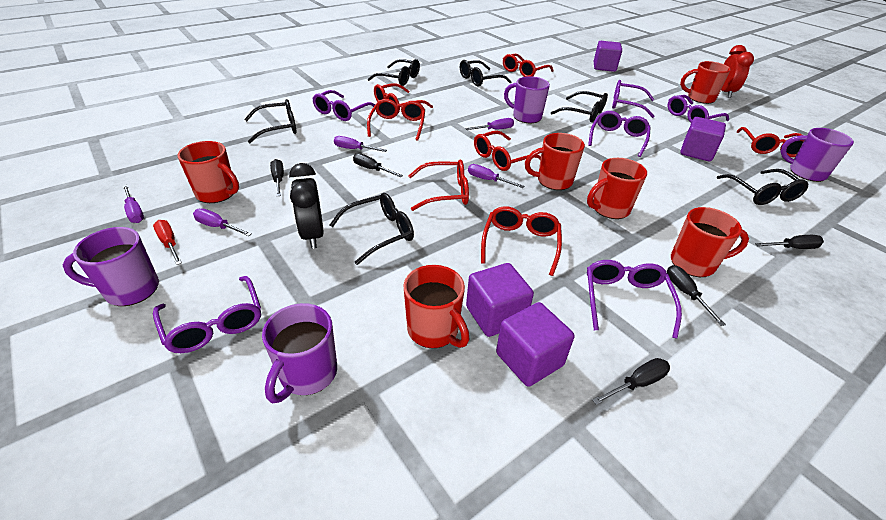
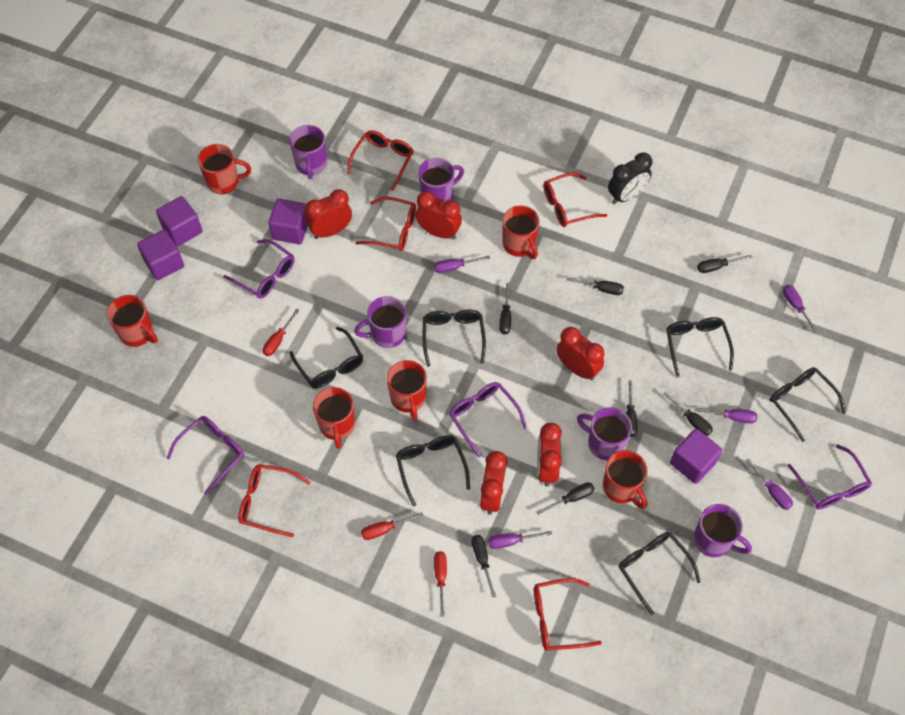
black screwdriver: 5 -> 7
purple glasses: 6 -> 4
purple mug: 4 -> 5
red clock: 1 -> 5
red glasses: 7 -> 5
red screwdriver: 1 -> 3

